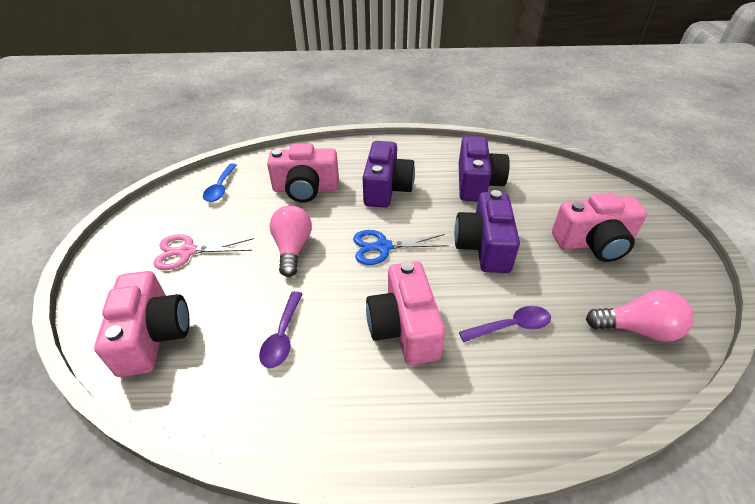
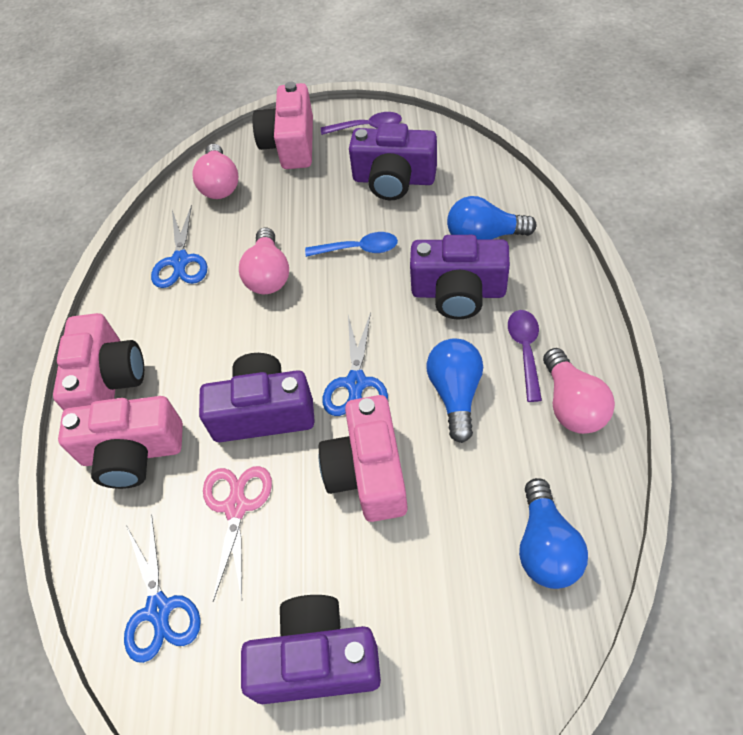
blue light bulb: 0 -> 3
blue scissors: 1 -> 3
pink light bulb: 2 -> 3
purple camera: 3 -> 4

